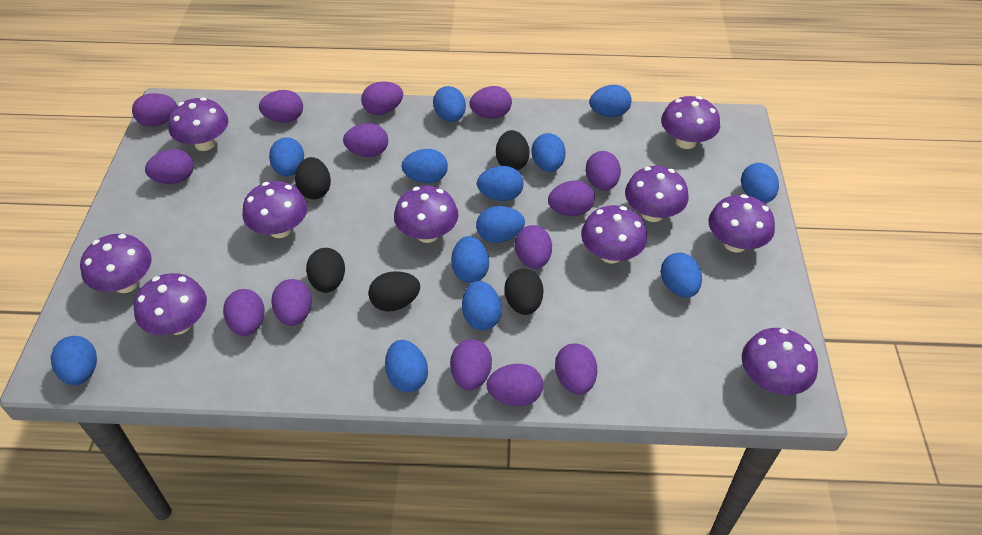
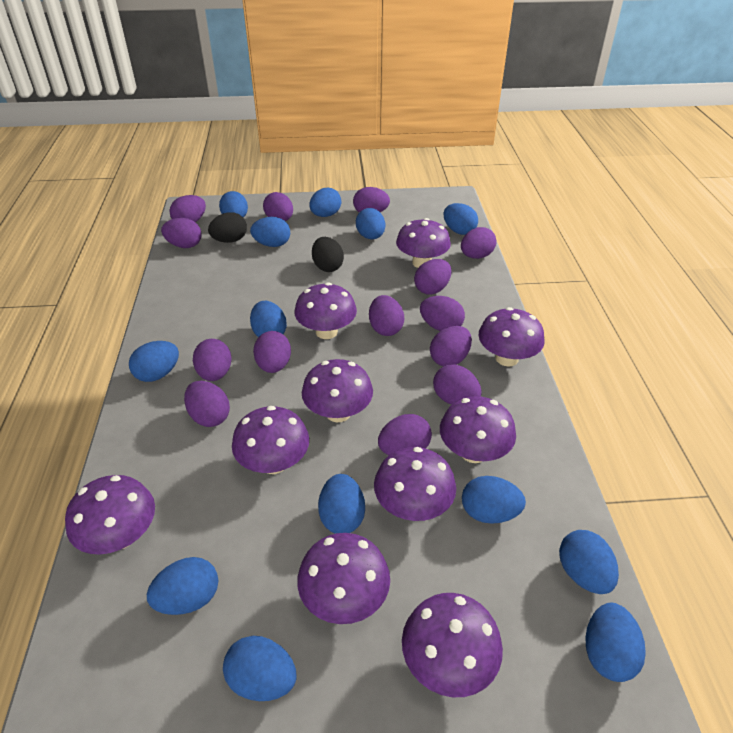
black egg: 5 -> 2

